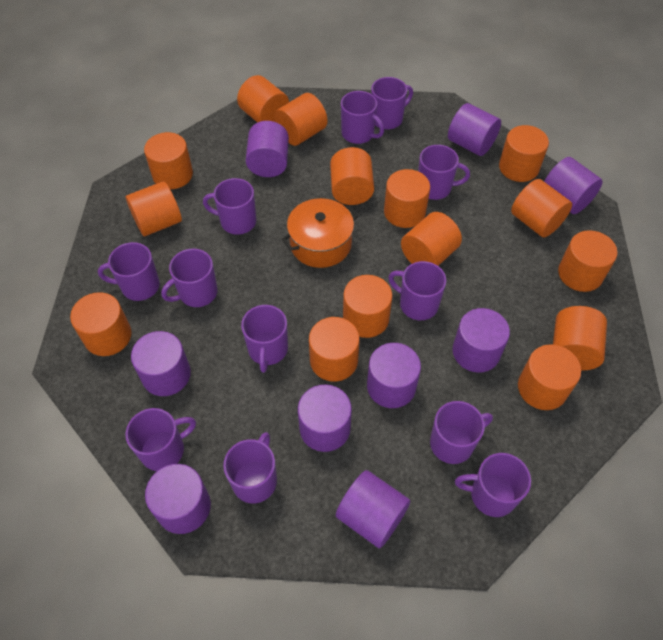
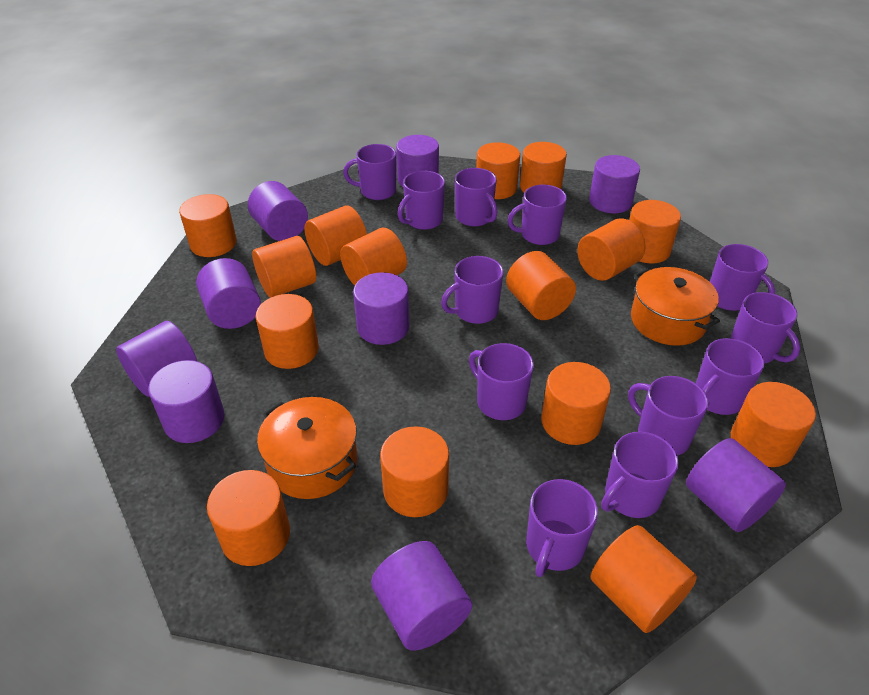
orange pot: 1 -> 2

